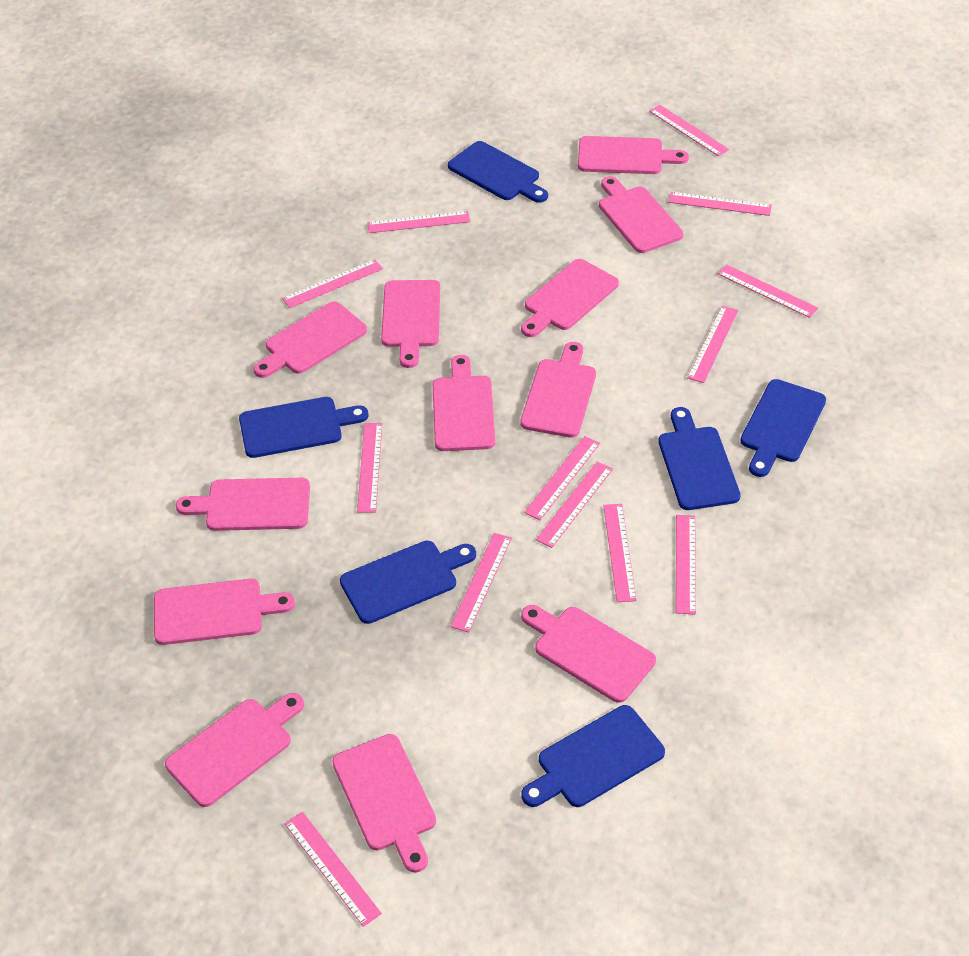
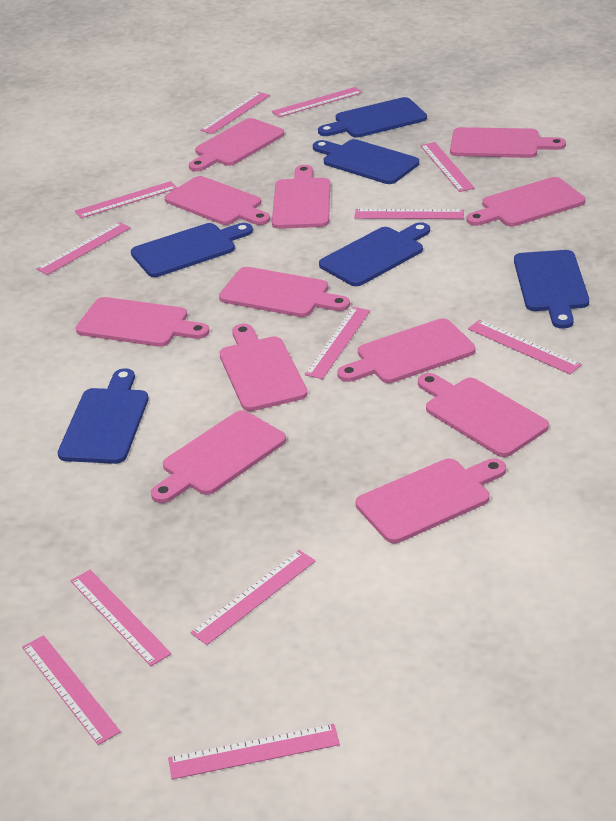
pink ruler: 13 -> 12

